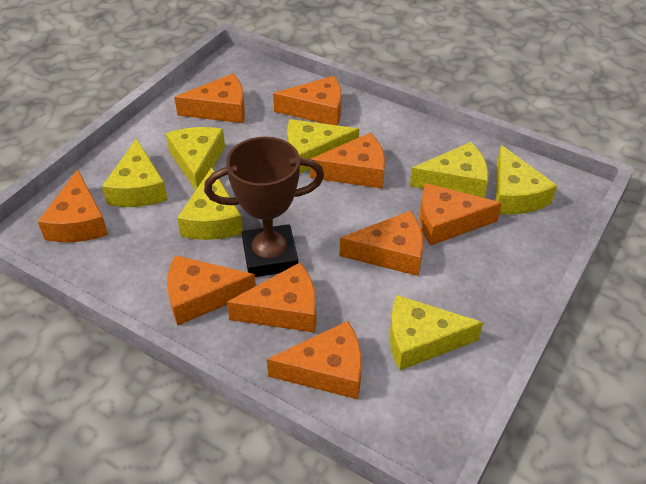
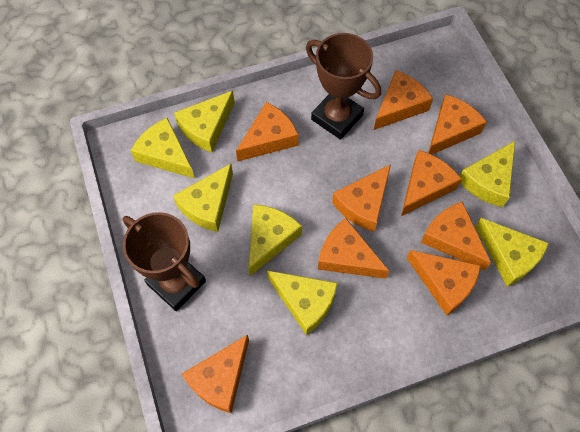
brown trophy: 1 -> 2

